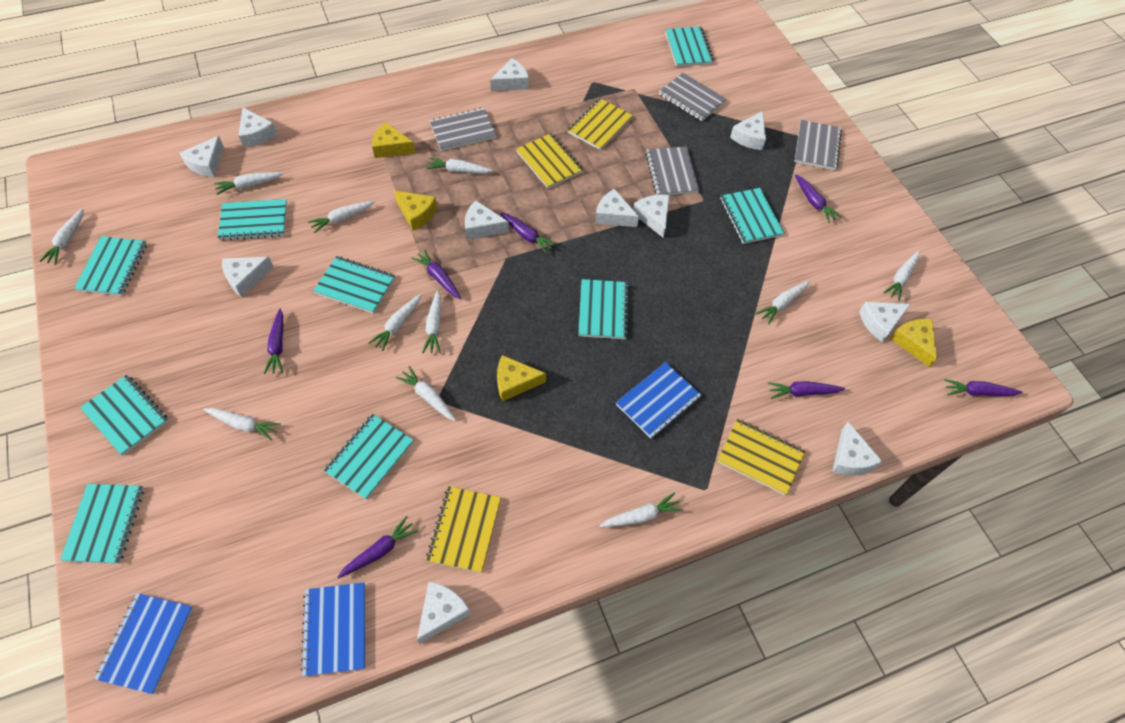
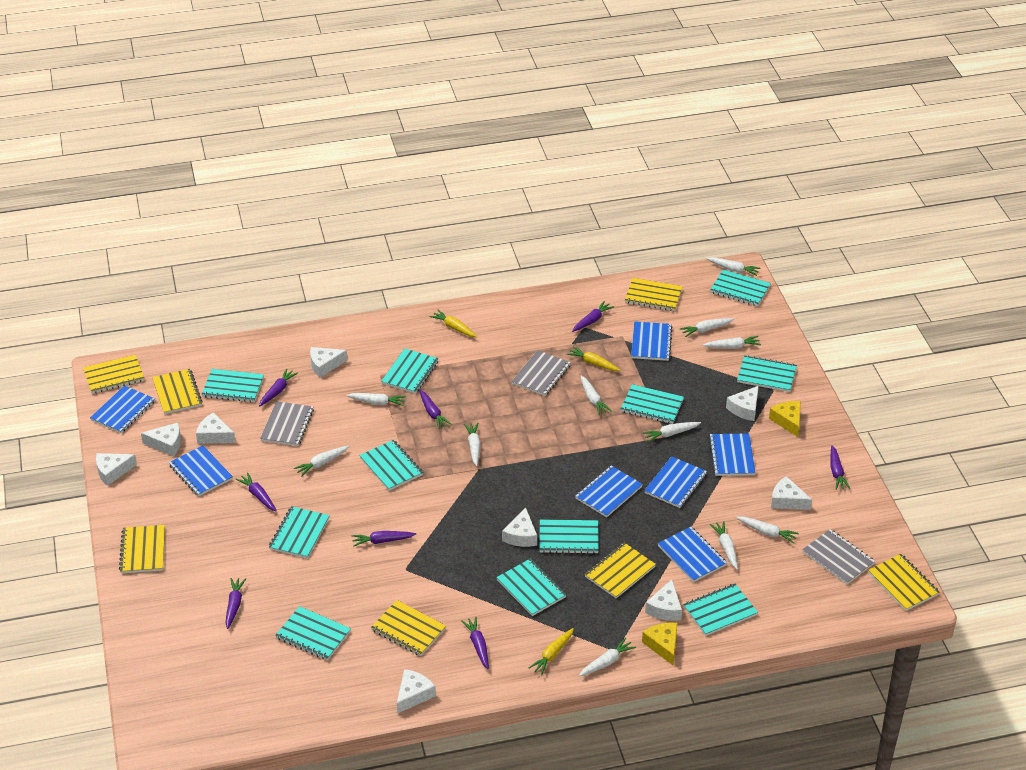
blue notebook: 3 -> 7
grey notebook: 4 -> 3
purple carrot: 7 -> 8
turquoise notebook: 9 -> 11
white cheese: 11 -> 9
yellow carrot: 0 -> 3
yellow cheese: 4 -> 2
yellow notebook: 4 -> 7

